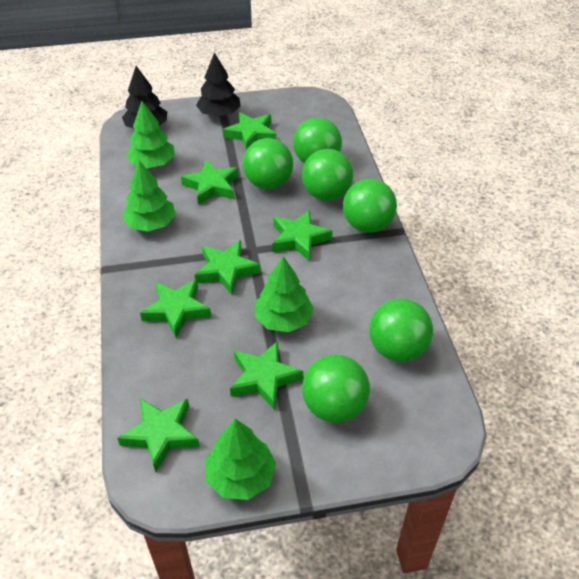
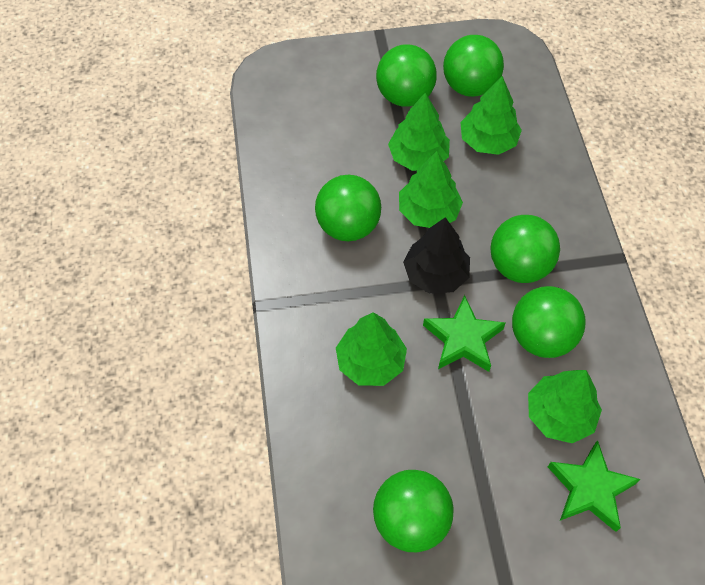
black tree: 2 -> 1
green star: 7 -> 2
green tree: 4 -> 5

